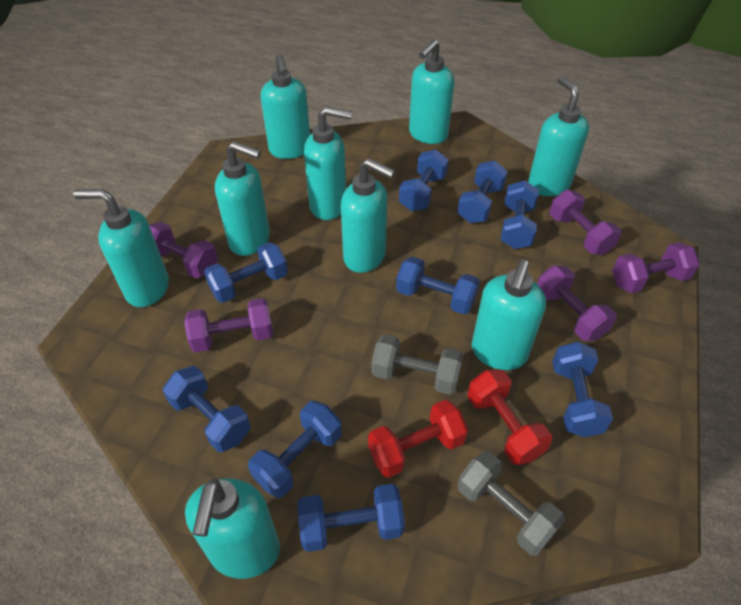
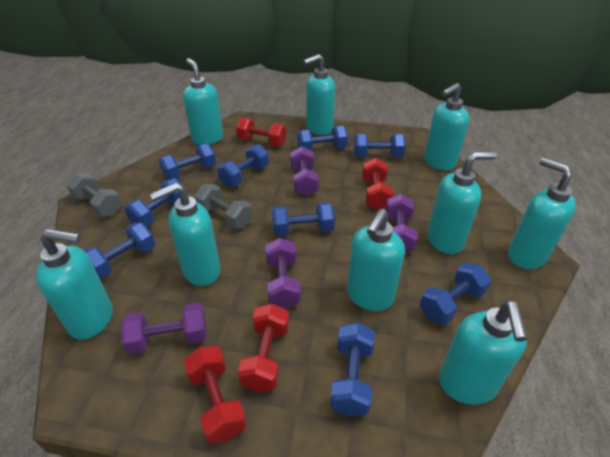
purple dumbbell: 5 -> 4
red dumbbell: 2 -> 4

